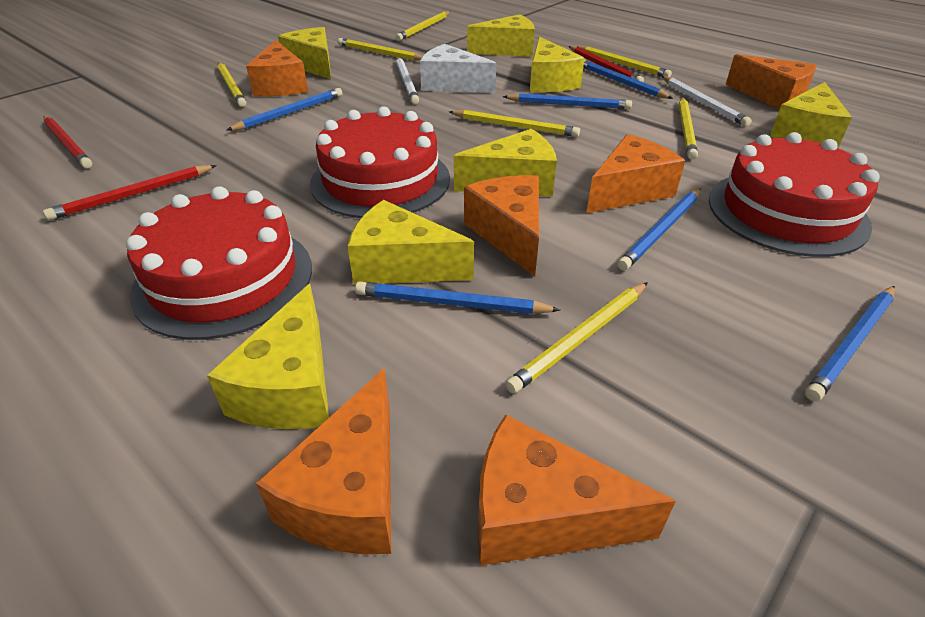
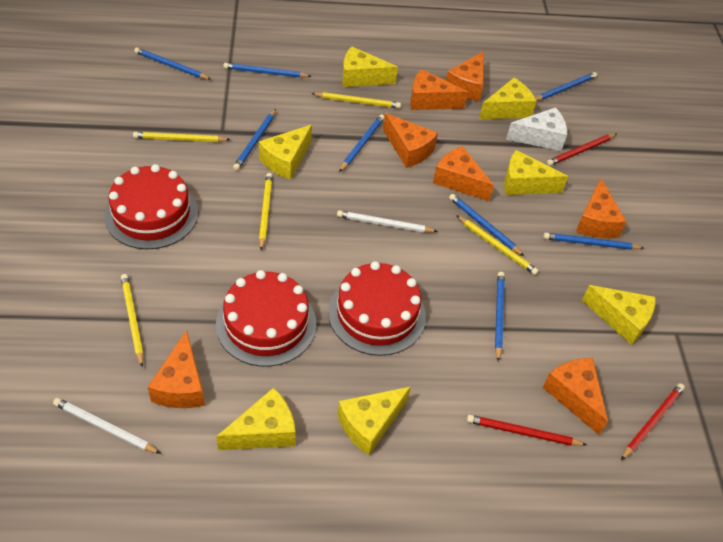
blue pencil: 6 -> 8
orange cheese: 6 -> 7
yellow pencil: 7 -> 5

